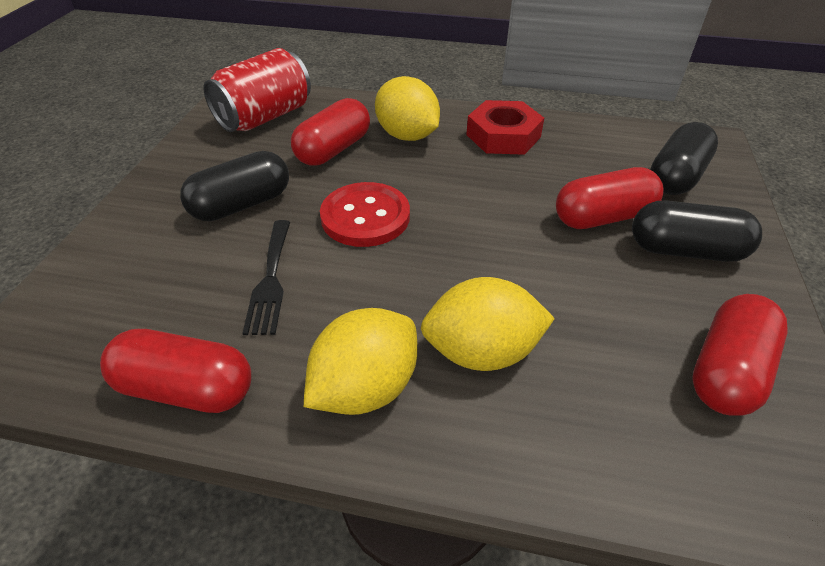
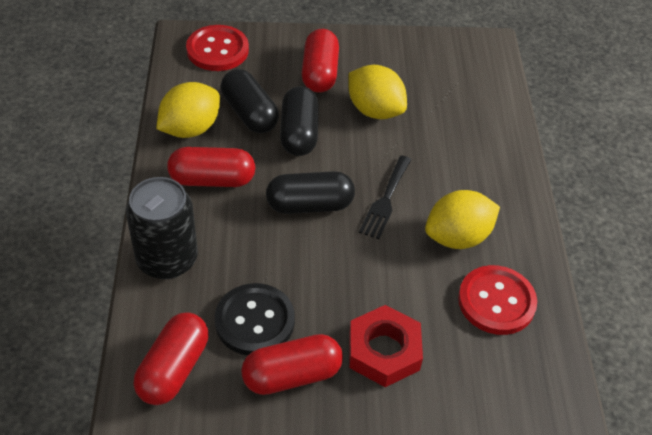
black button: 0 -> 1
black can: 0 -> 1
red button: 1 -> 2
red can: 1 -> 0

